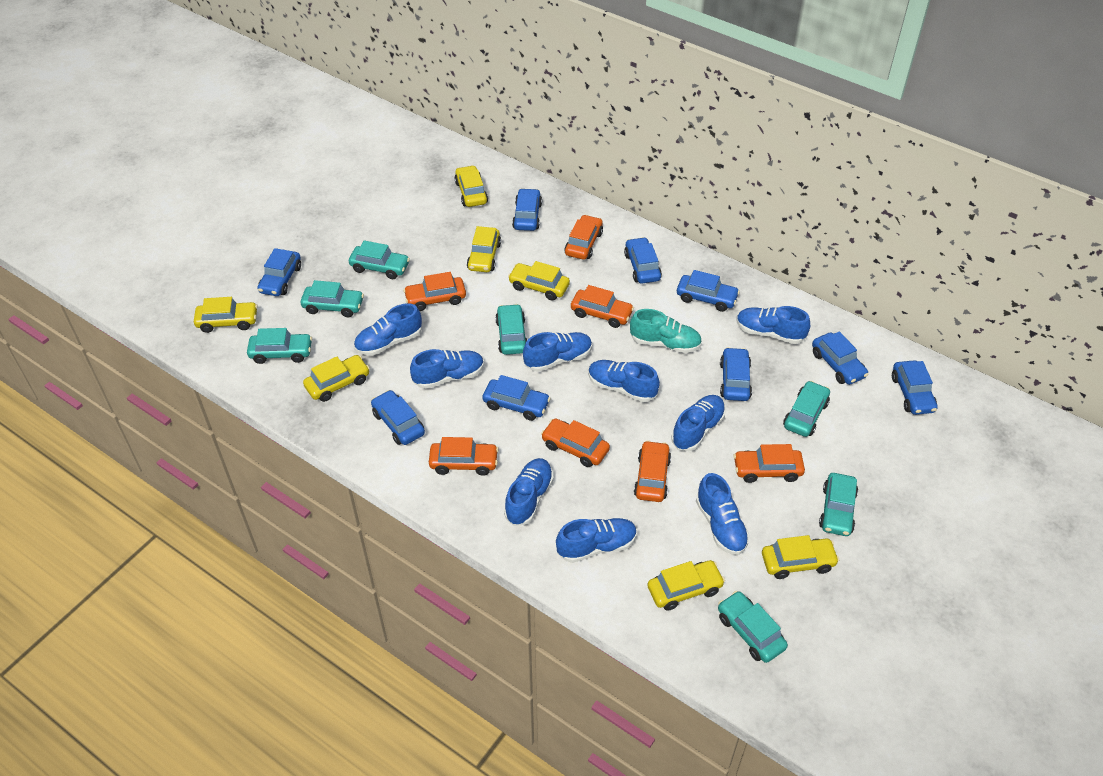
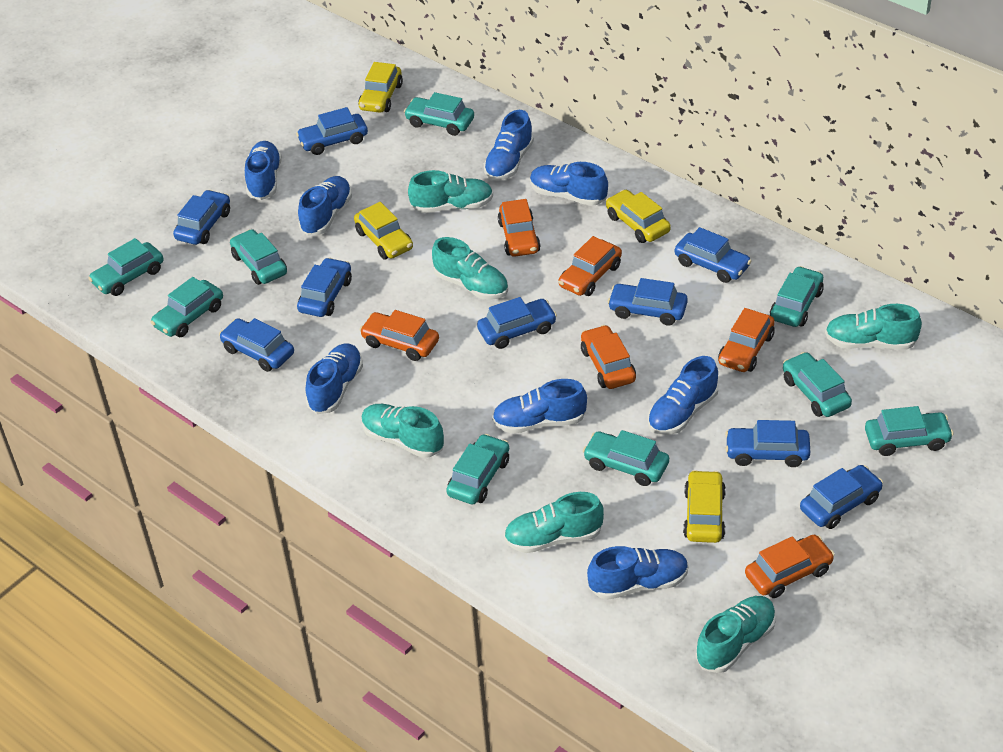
blue shoe: 9 -> 8
orange car: 7 -> 6
turquoise car: 7 -> 9
turquoise shoe: 1 -> 6
yellow car: 7 -> 4

